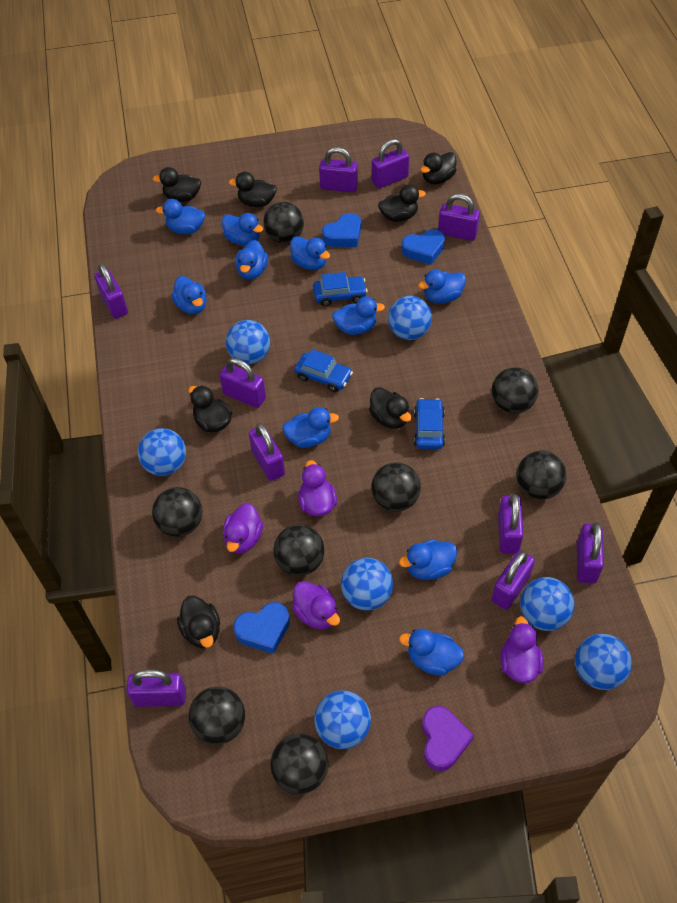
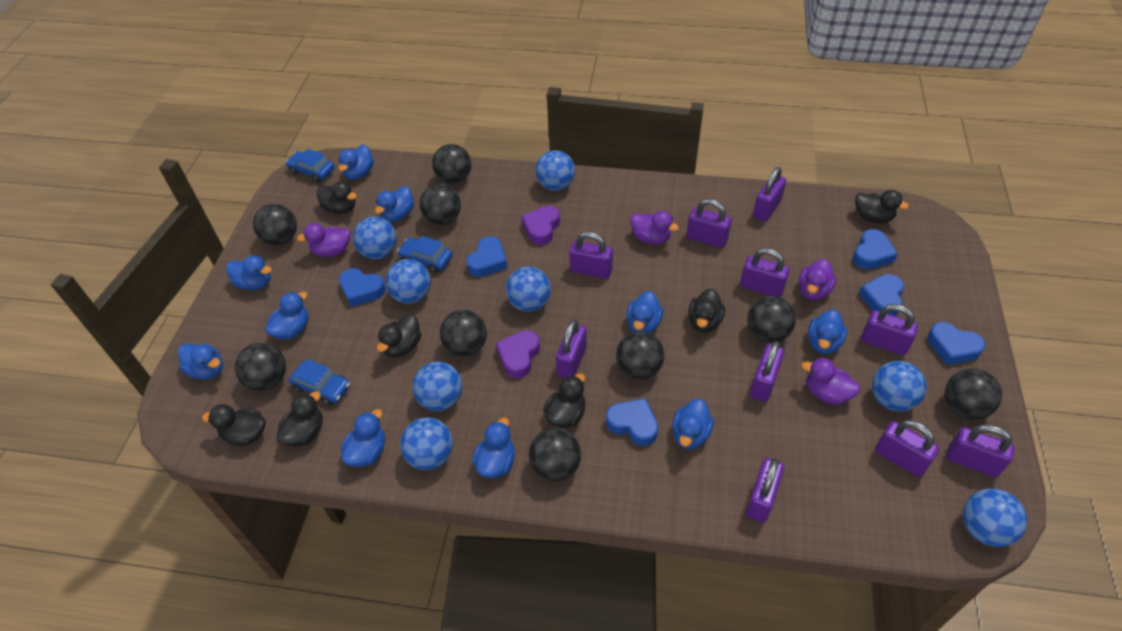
black ball: 8 -> 9
blue ball: 7 -> 8
blue heart: 3 -> 6
purple heart: 1 -> 2

